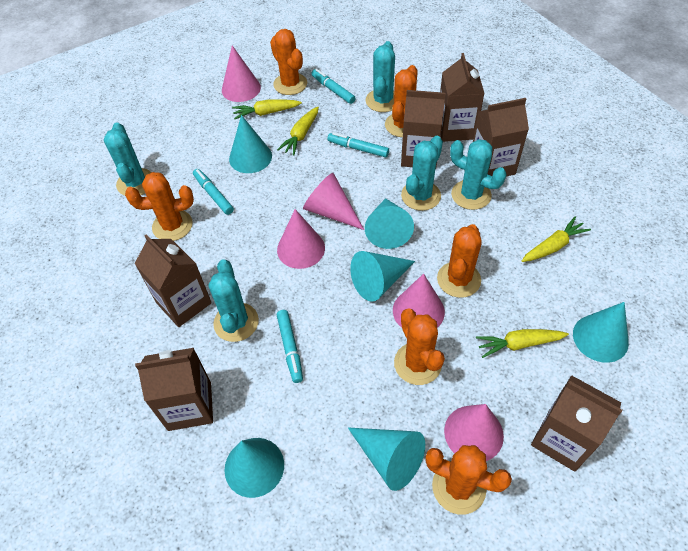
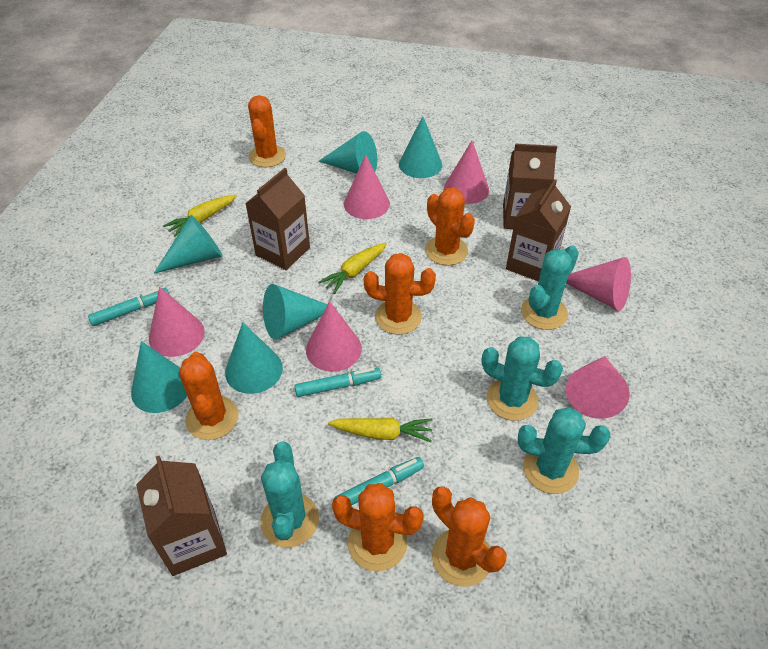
brown carton: 6 -> 4
pink cone: 5 -> 6
turquoise cactus: 5 -> 4
turquoise marker: 4 -> 3
yellow carrot: 4 -> 3

